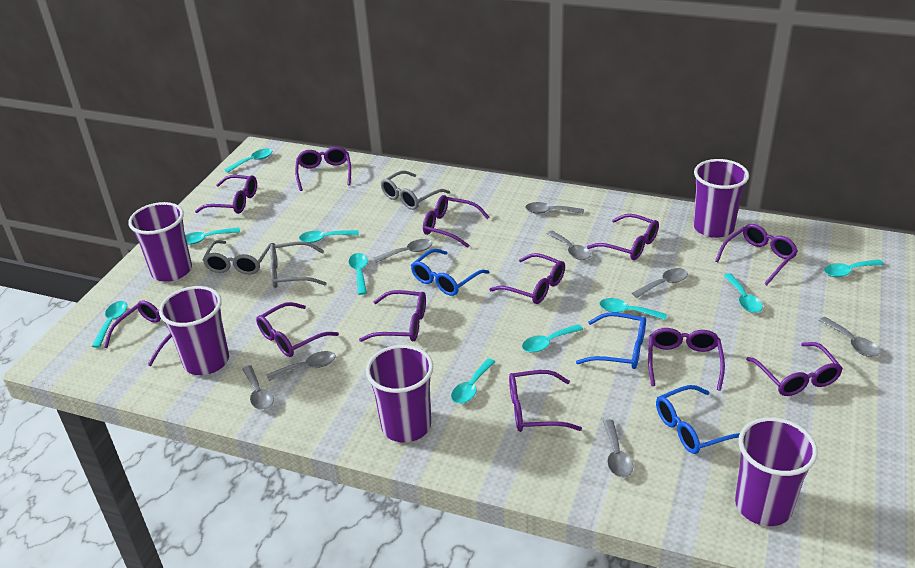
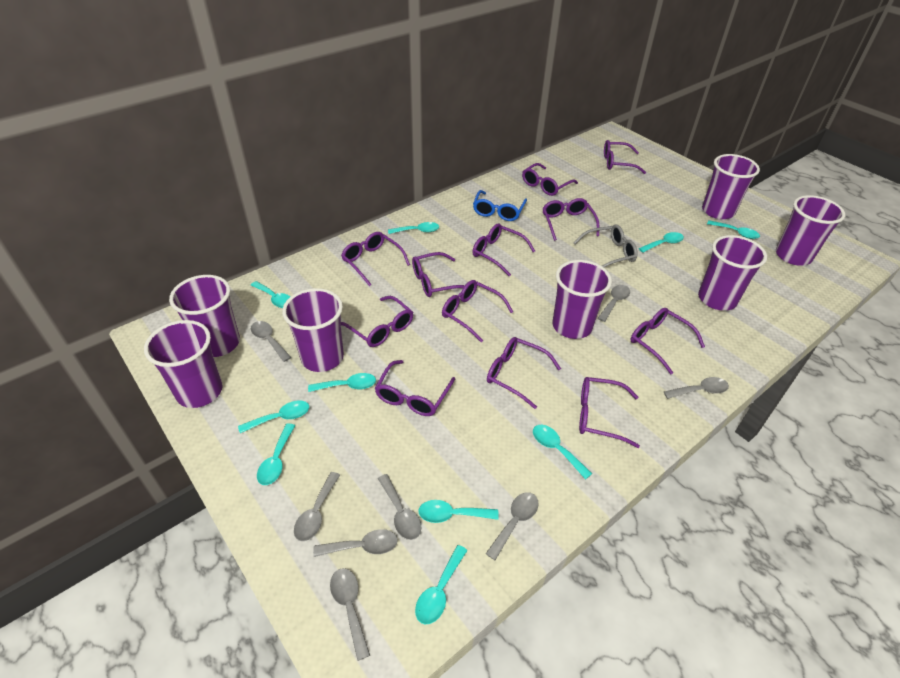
blue glasses: 3 -> 1
grey glasses: 3 -> 1
purple cup: 5 -> 7

